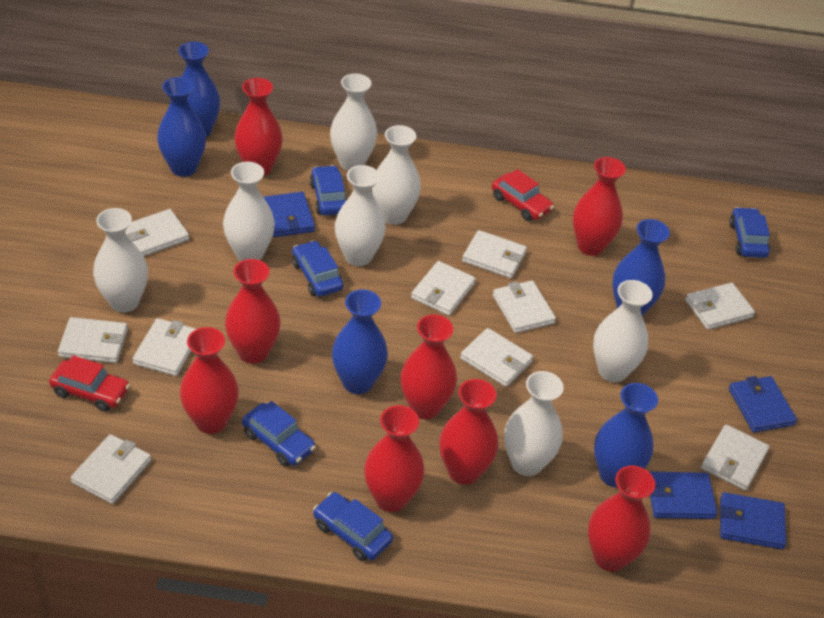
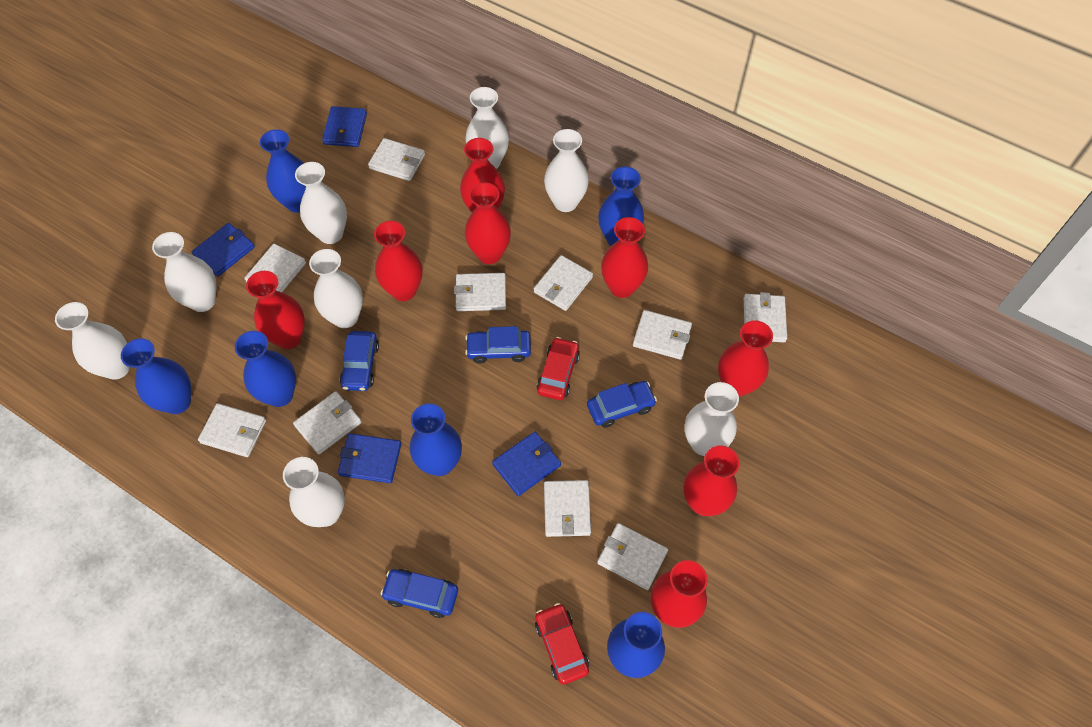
blue car: 5 -> 4
blue vase: 5 -> 6
white vase: 7 -> 8

